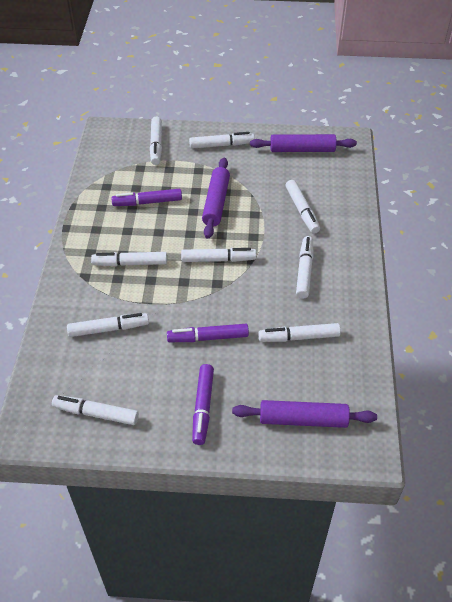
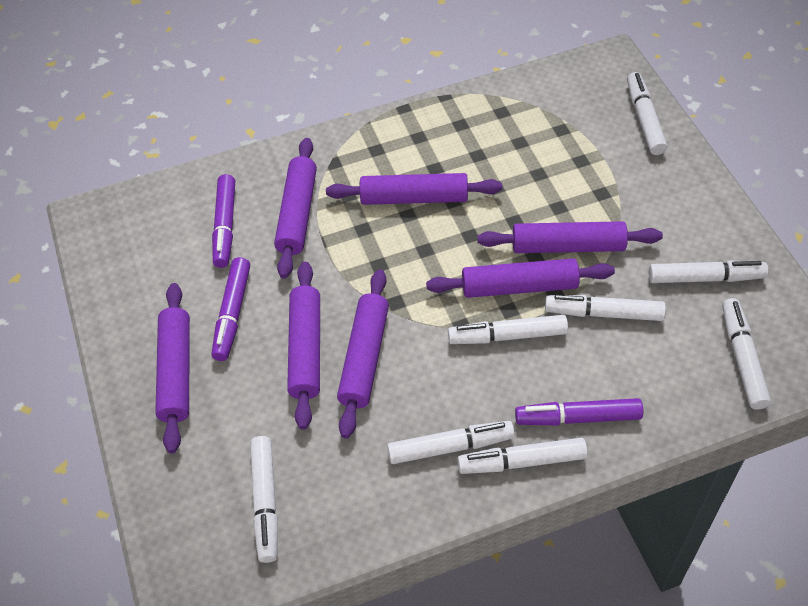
purple rolling pin: 3 -> 7
white marker: 9 -> 8

